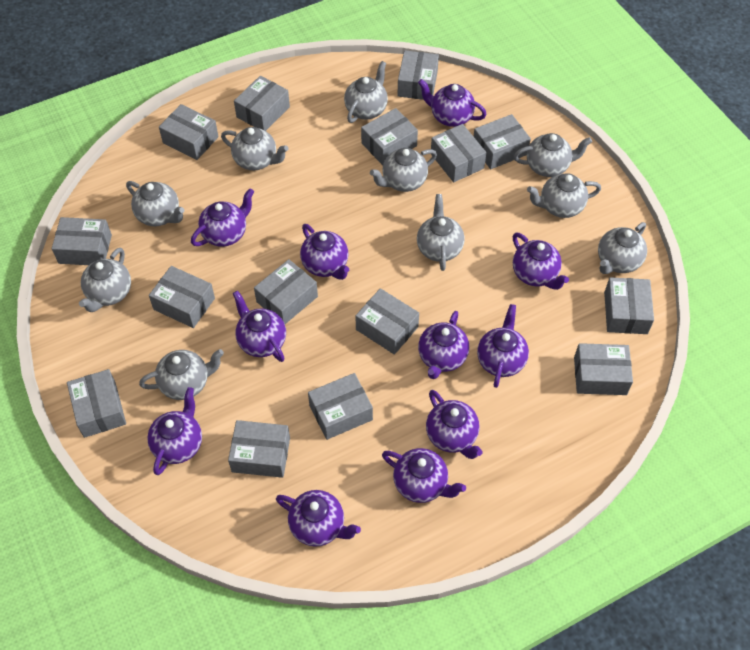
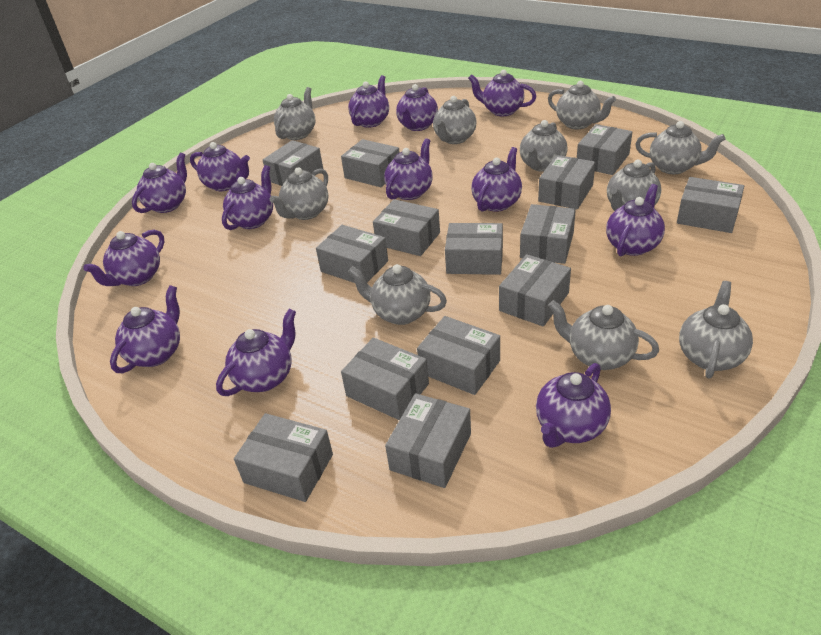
grey box: 15 -> 14
purple teapot: 11 -> 13

